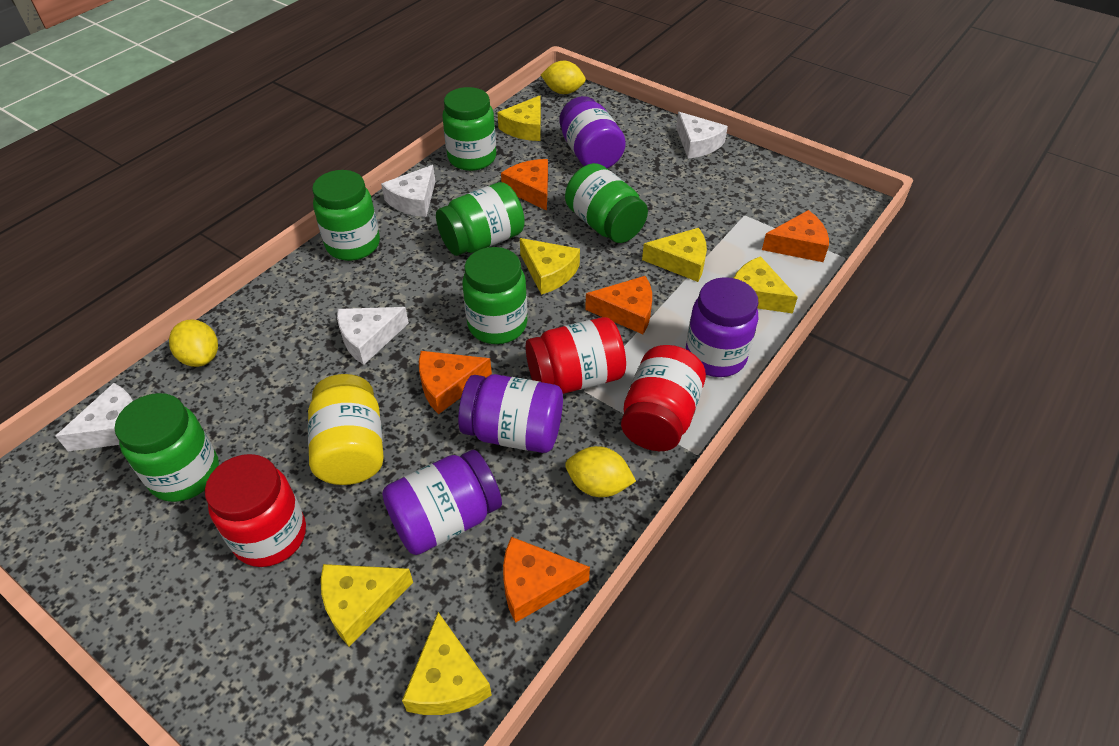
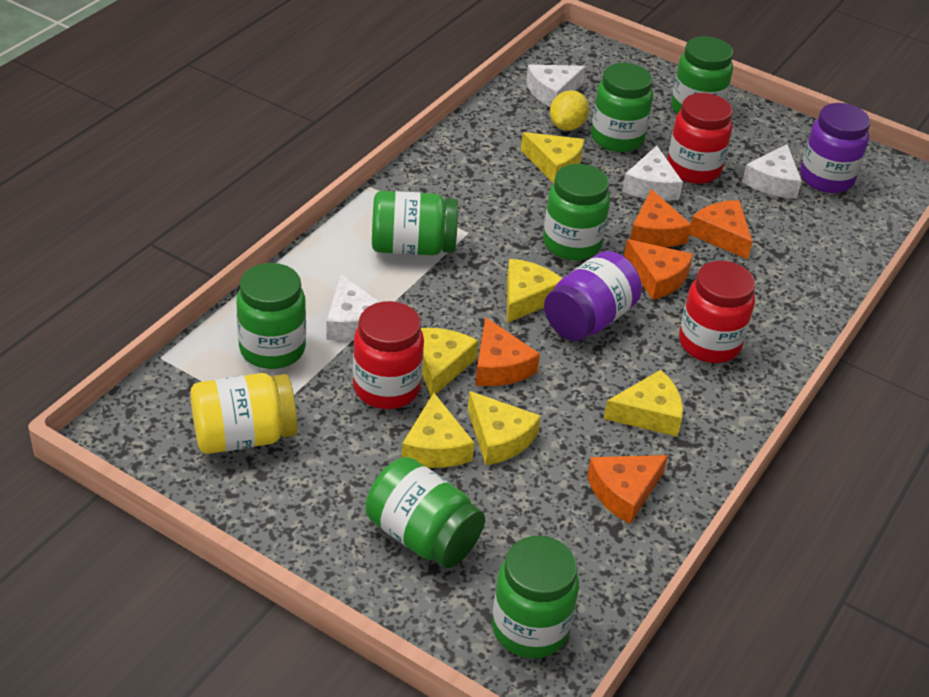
green jar: 6 -> 7
purple jar: 4 -> 2
yellow lemon: 3 -> 1

